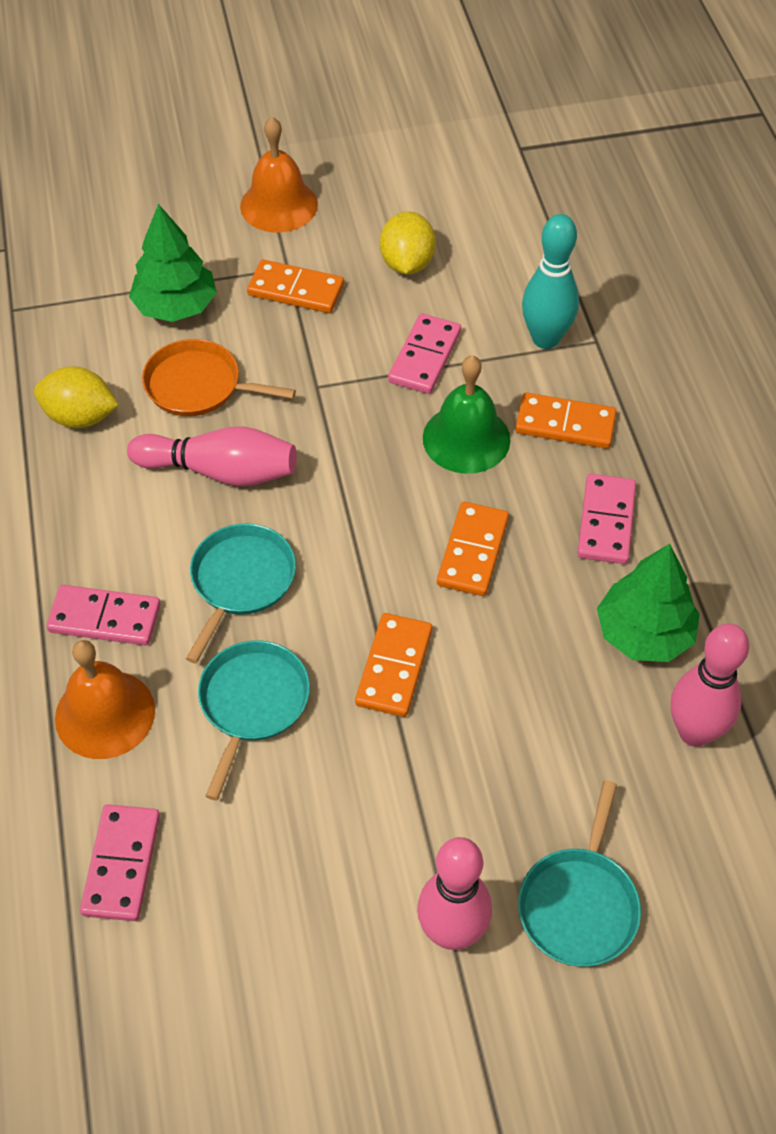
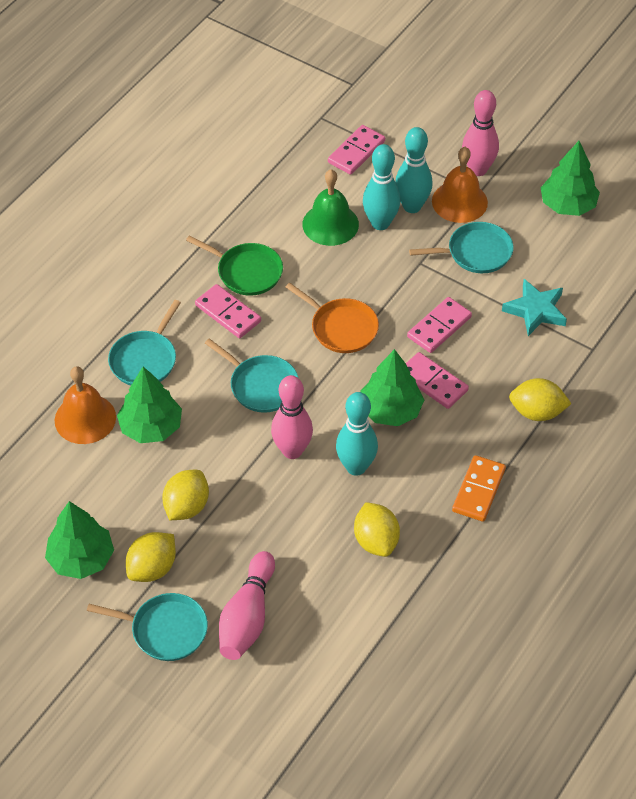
green pan: 0 -> 1
green tree: 2 -> 4
orange domino: 4 -> 1
turquoise bowling pin: 1 -> 3
turquoise pan: 3 -> 4
turquoise star: 0 -> 1
yellow lemon: 2 -> 4

